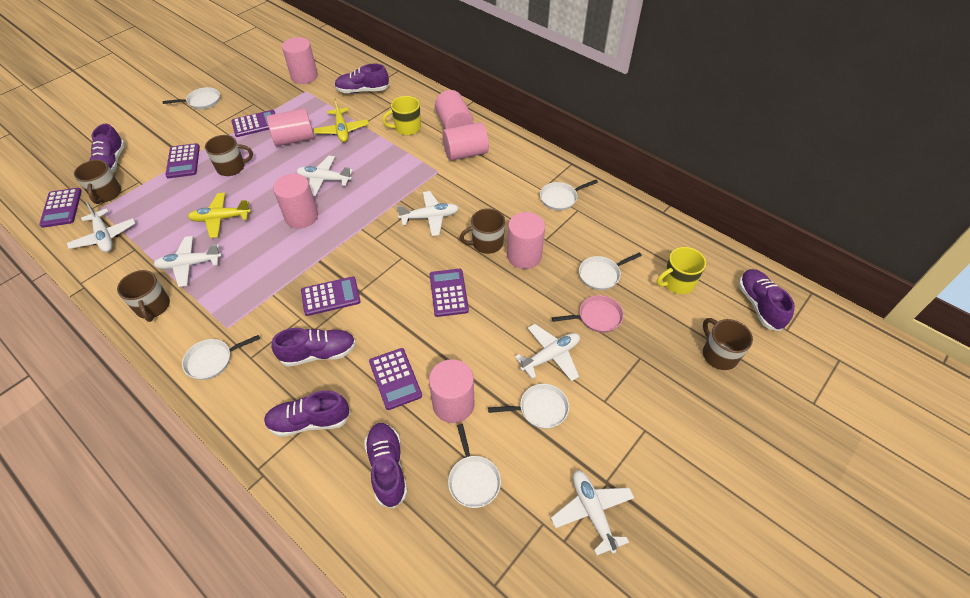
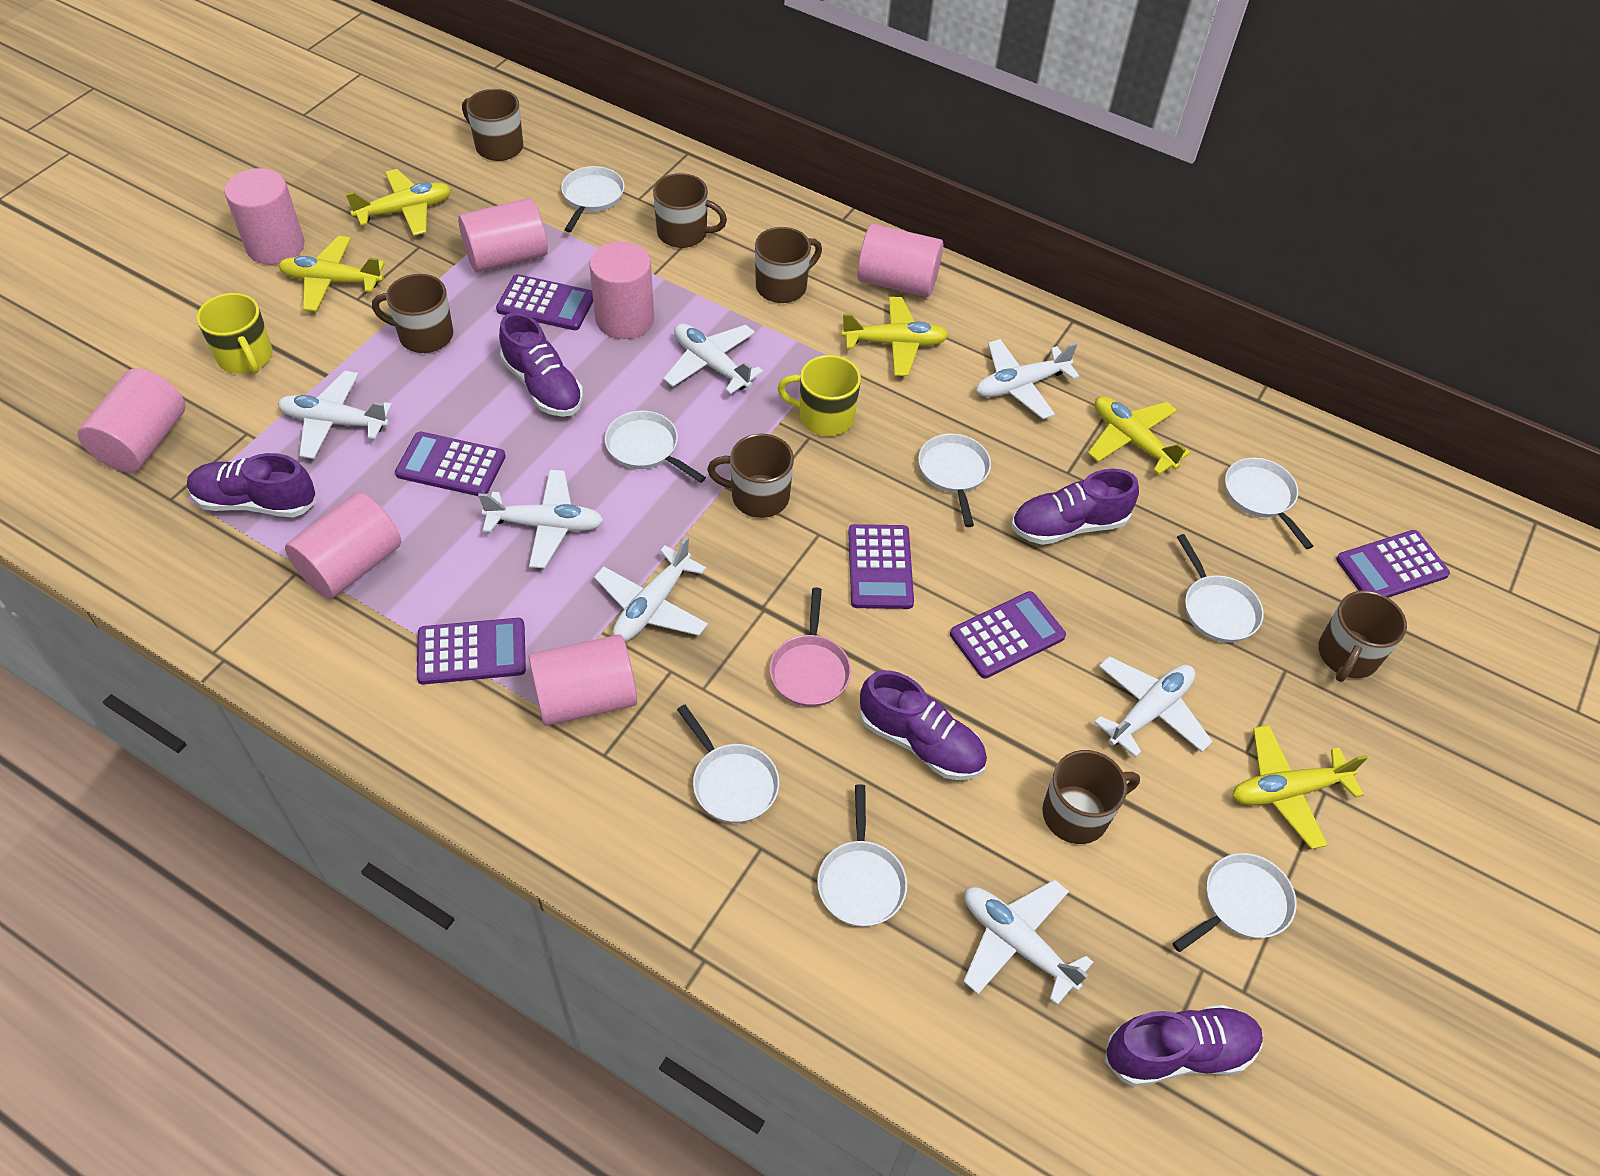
brown mug: 5 -> 7
purple shoe: 6 -> 5
white pan: 6 -> 8
white plane: 6 -> 7
yellow plane: 2 -> 5

